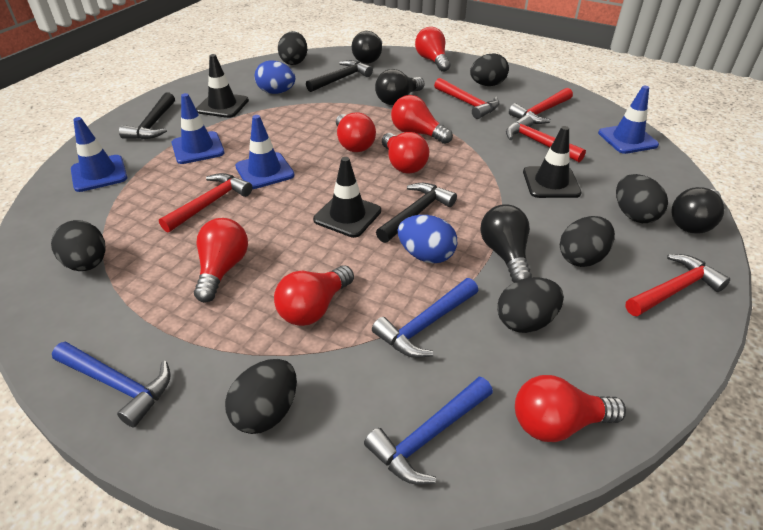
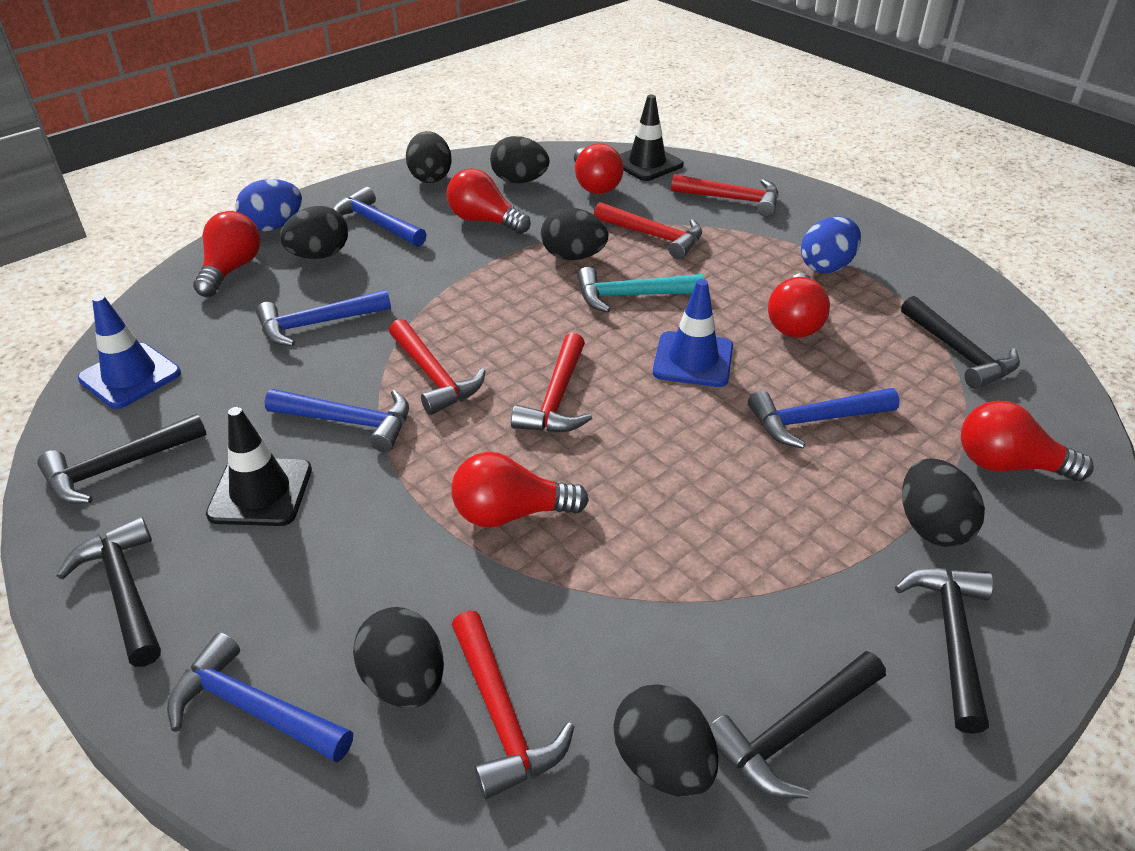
black hammer: 3 -> 5
black light bulb: 4 -> 0
black traffic cone: 3 -> 2
blue hammer: 3 -> 5
blue traffic cone: 4 -> 2
red light bulb: 7 -> 6
turquoise hammer: 0 -> 1

